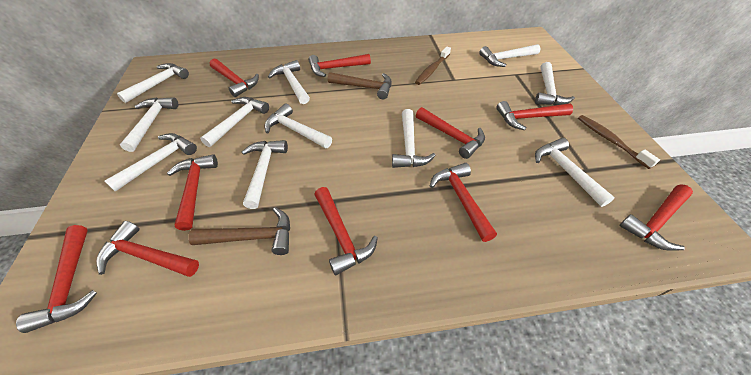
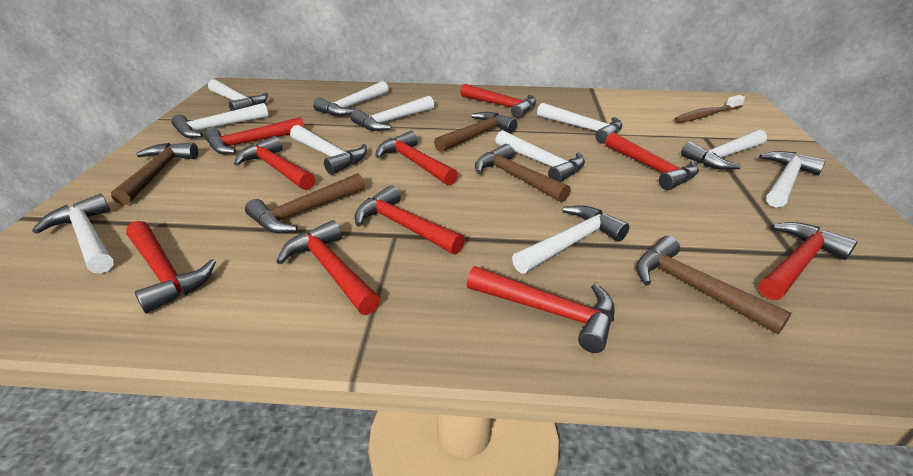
brown hammer: 2 -> 5
brown toothbrush: 2 -> 1

